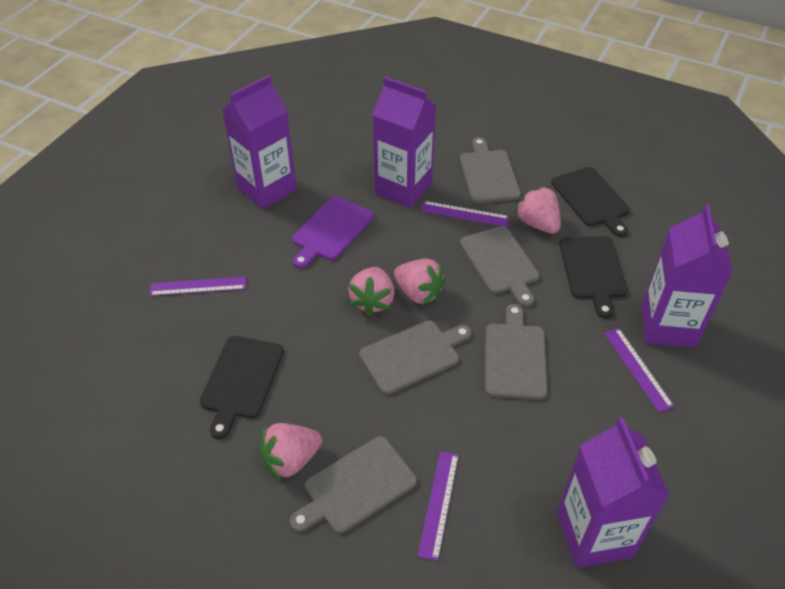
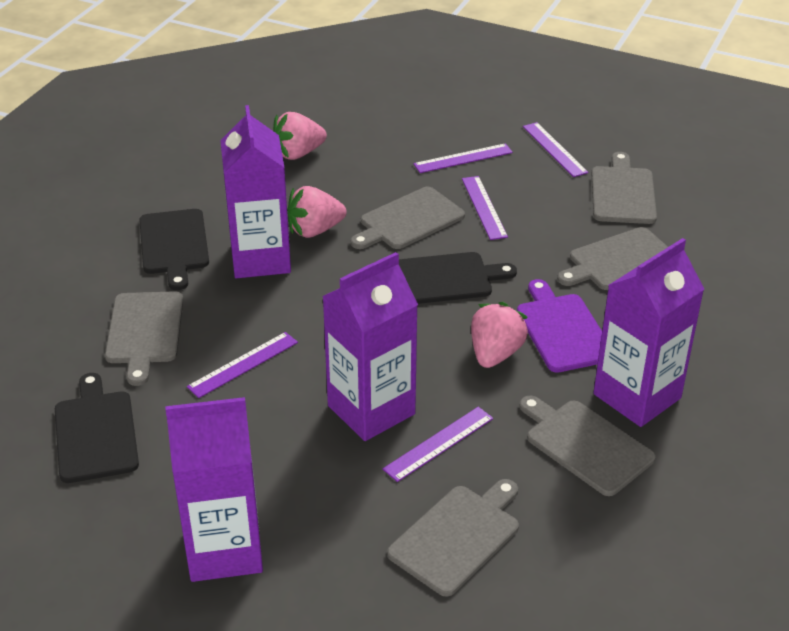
grey cutting board: 5 -> 6
pink strawberry: 4 -> 3
purple ruler: 4 -> 5

